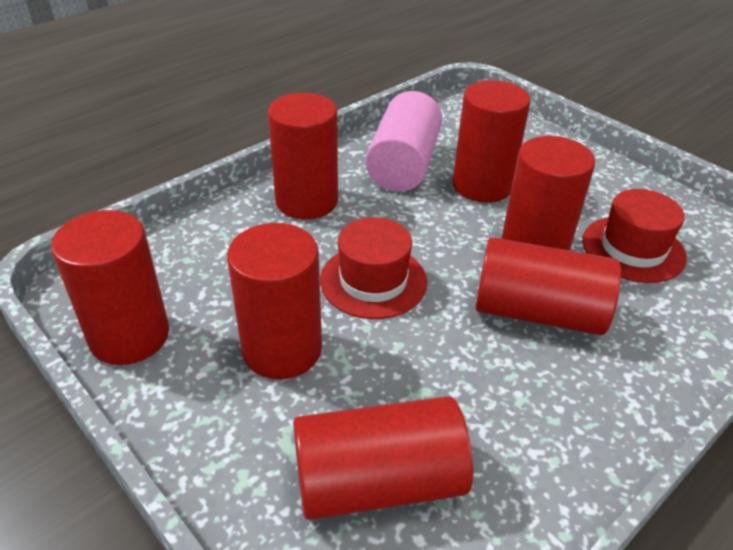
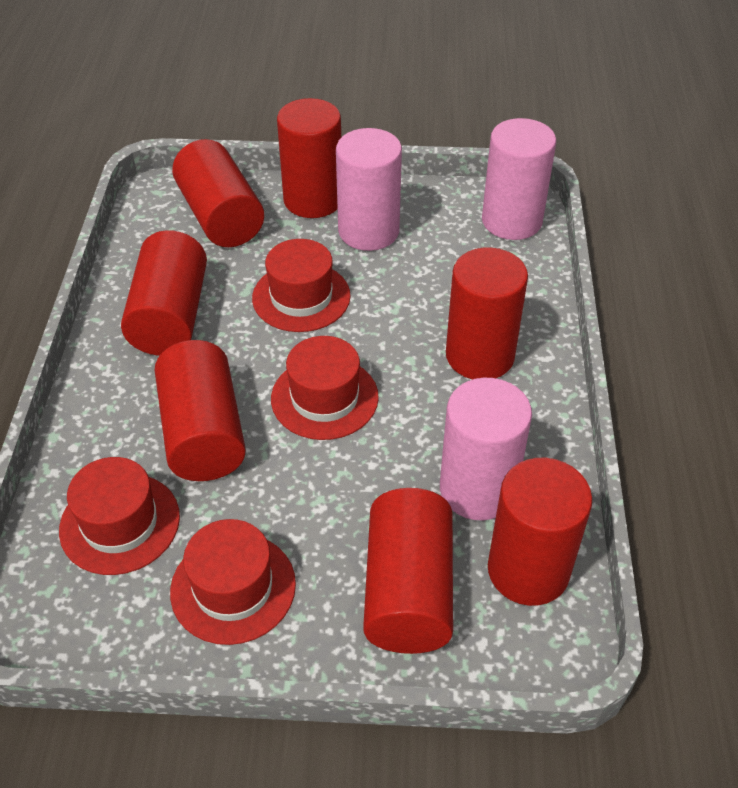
pink cylinder: 1 -> 3
red hat: 2 -> 4

